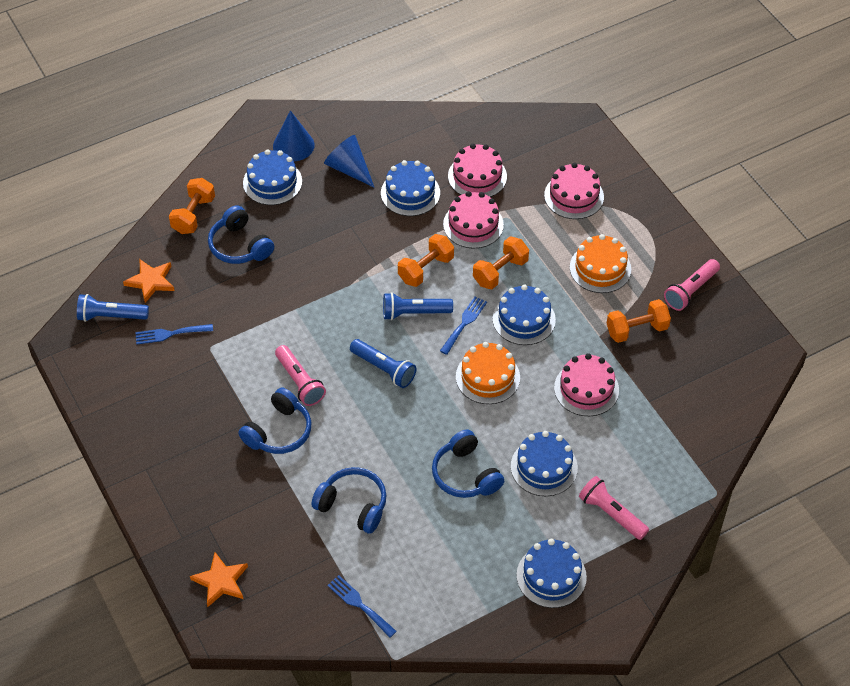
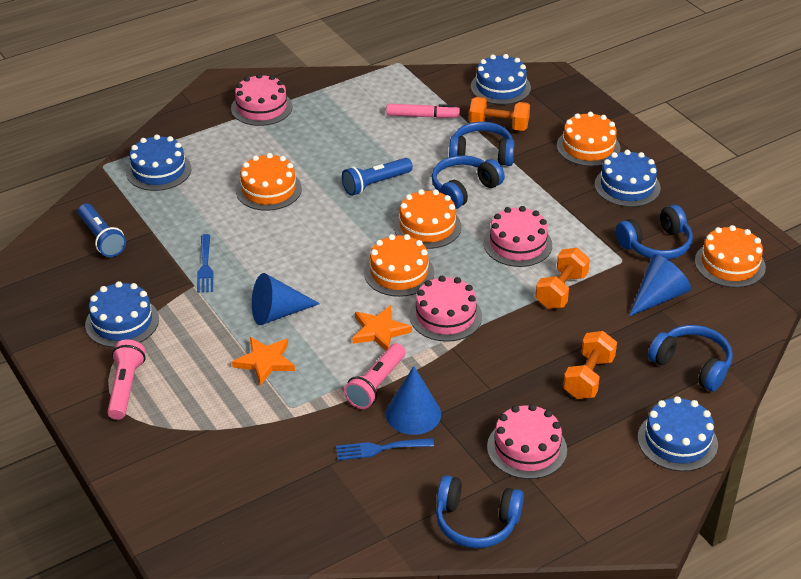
blue cone: 2 -> 3
blue flashlight: 3 -> 2
blue fork: 3 -> 2
blue headphones: 4 -> 5
orange cake: 2 -> 5
orange dumbbell: 4 -> 3
pink flashlight: 3 -> 2
pink marker: 0 -> 1

